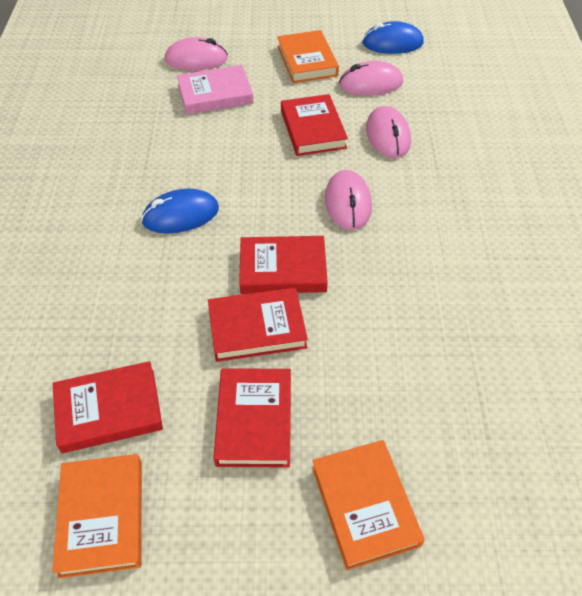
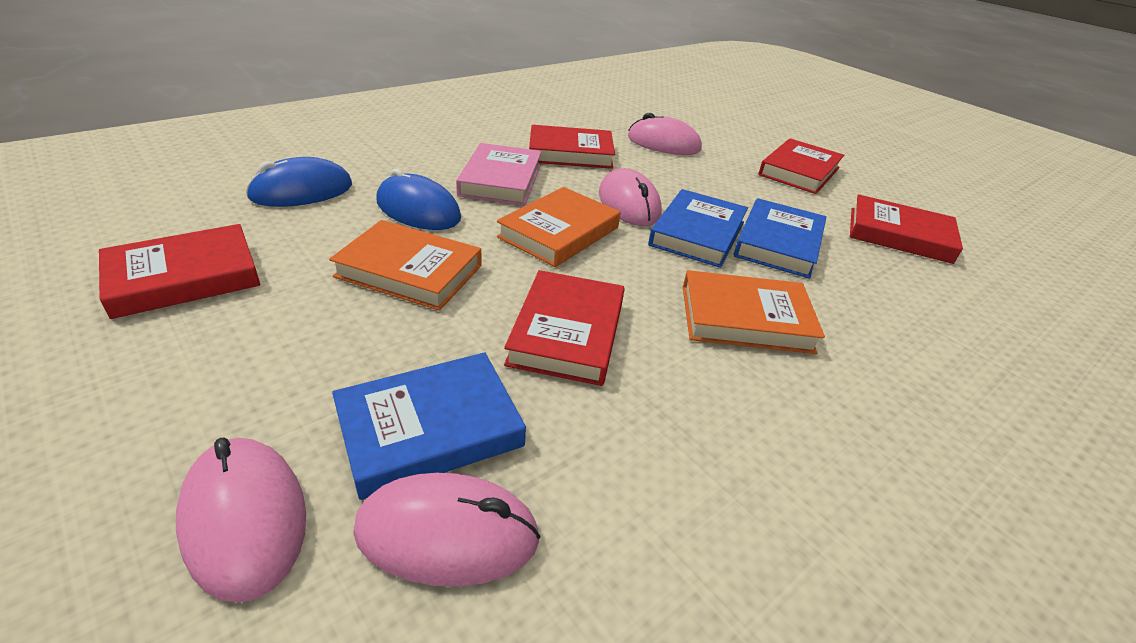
blue book: 0 -> 3

